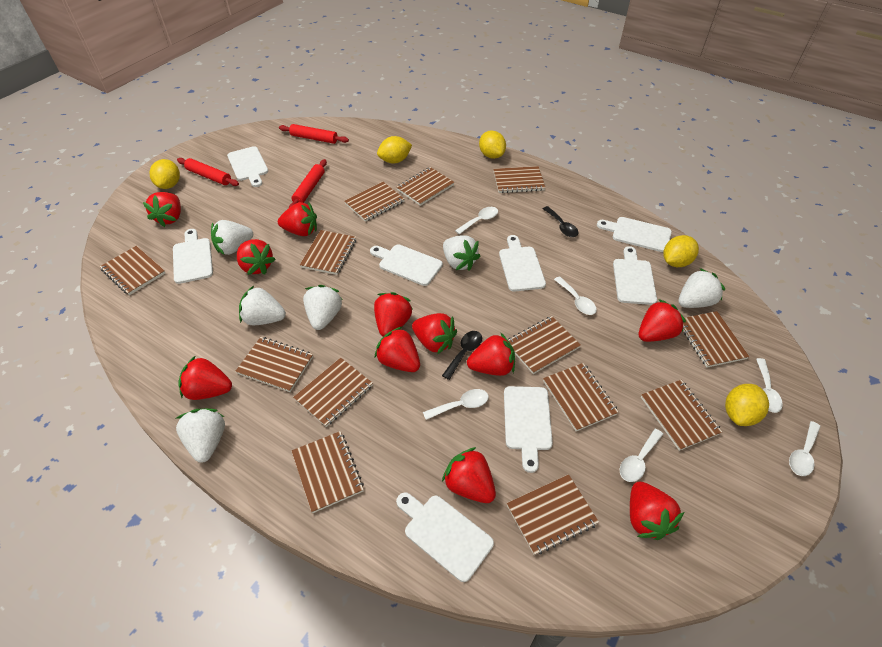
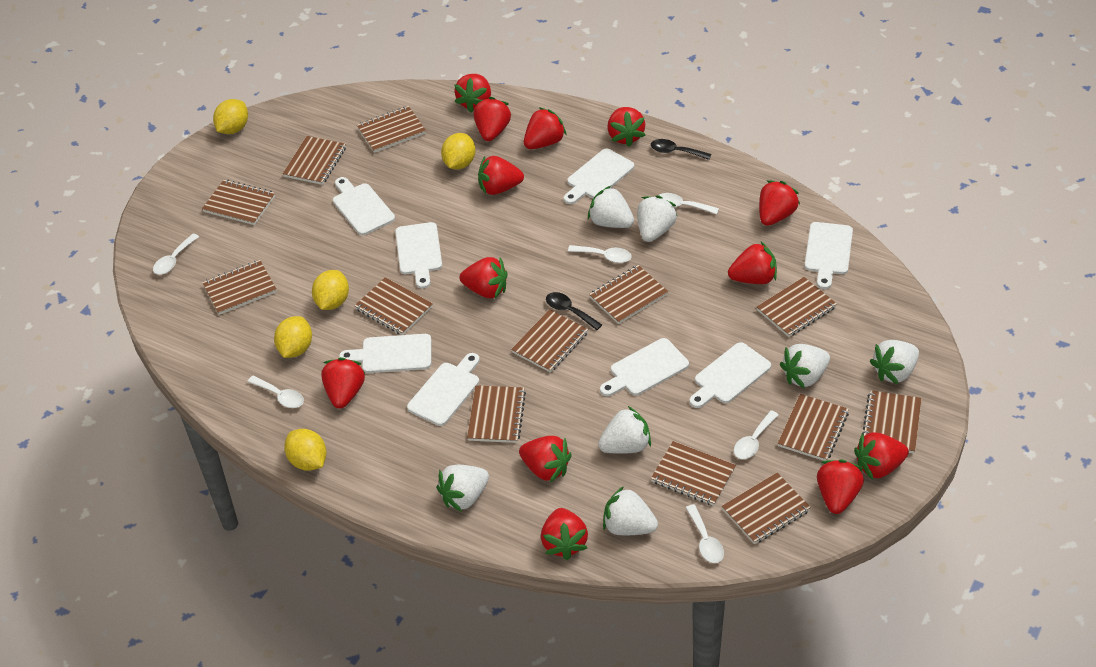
red rolling pin: 3 -> 0
red strawberry: 11 -> 13
white strawberry: 6 -> 7

